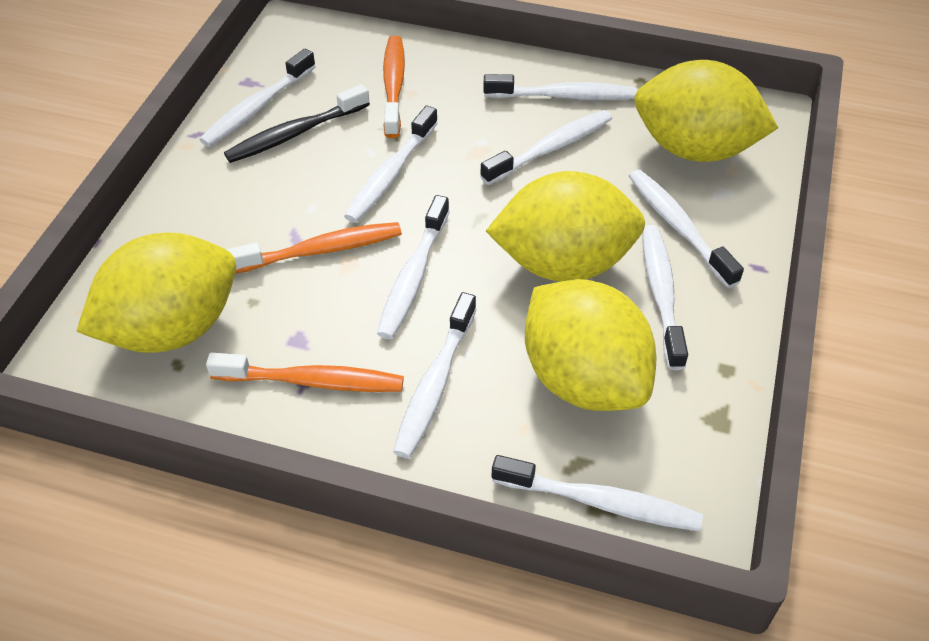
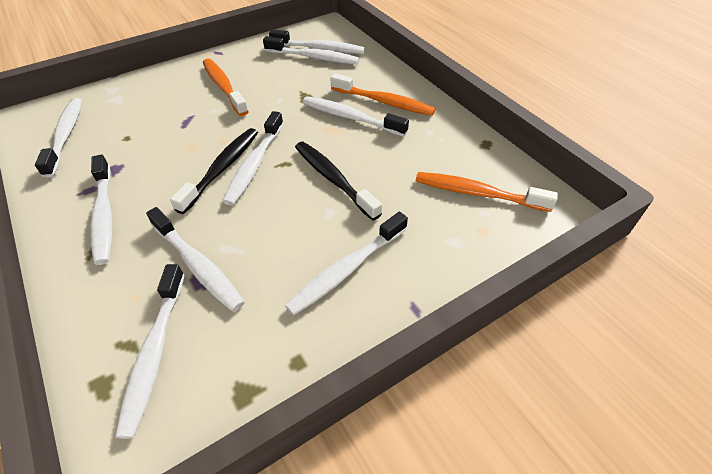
black toothbrush: 1 -> 2
yellow lemon: 4 -> 0

